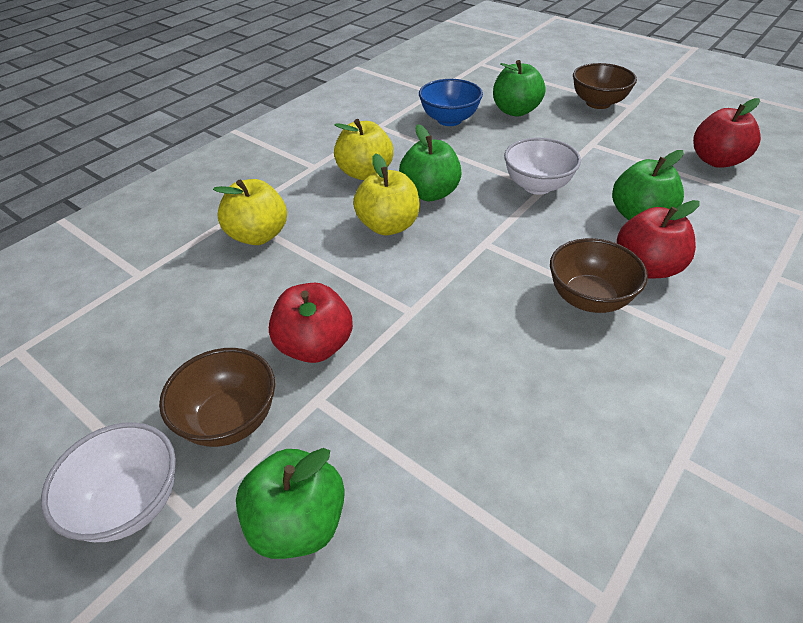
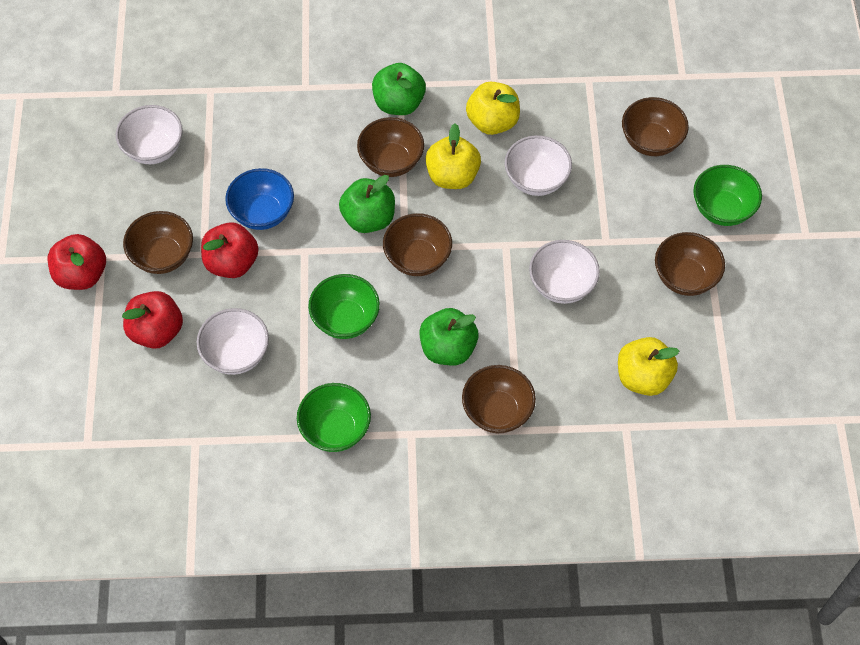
brown bowl: 3 -> 6
green apple: 4 -> 3
green bowl: 0 -> 3
white bowl: 2 -> 4

